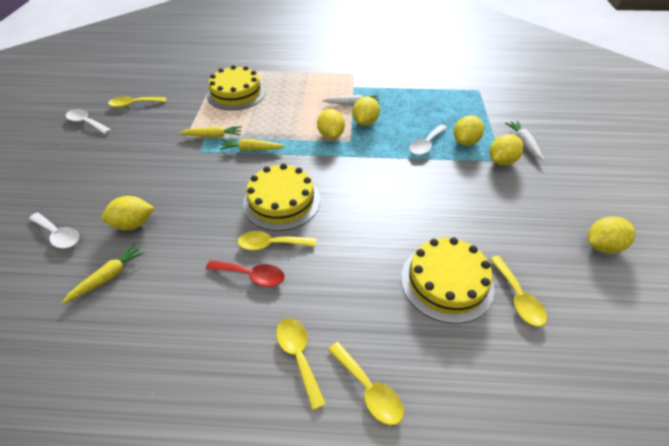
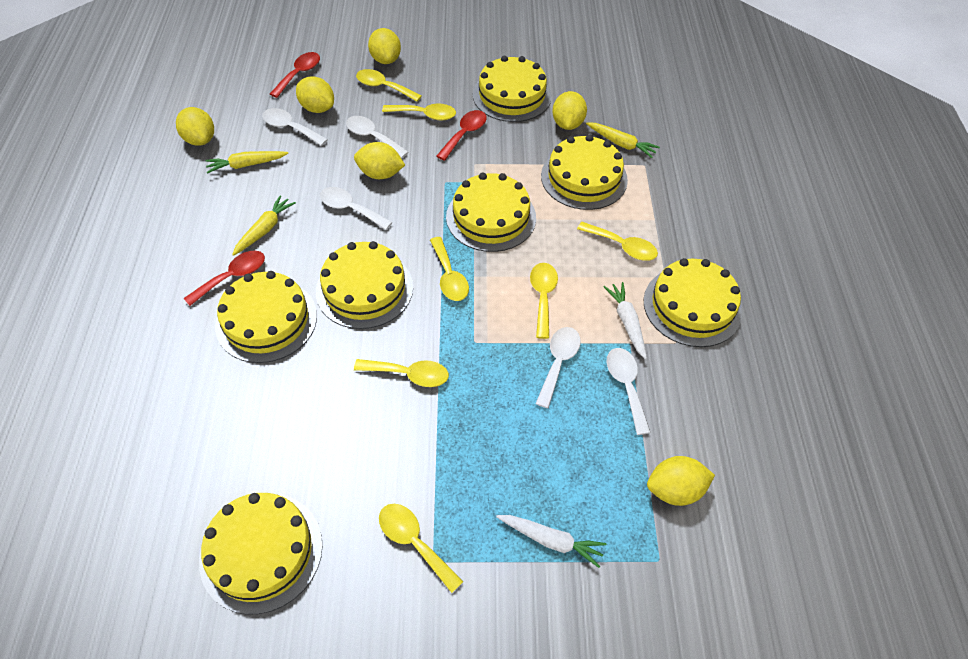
red spoon: 1 -> 3
white spoon: 3 -> 5
yellow cake: 3 -> 7
yellow spoon: 5 -> 7

